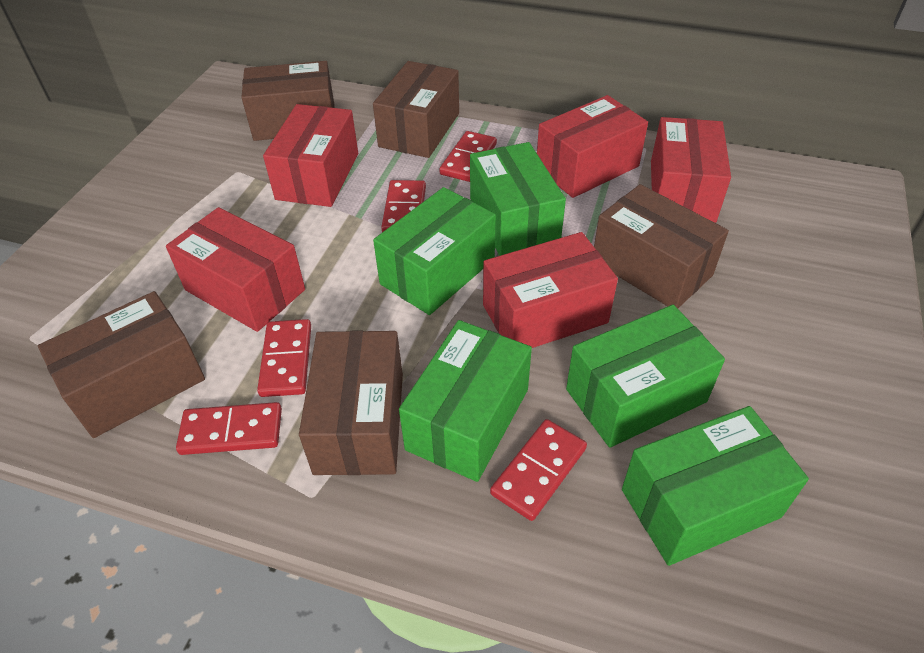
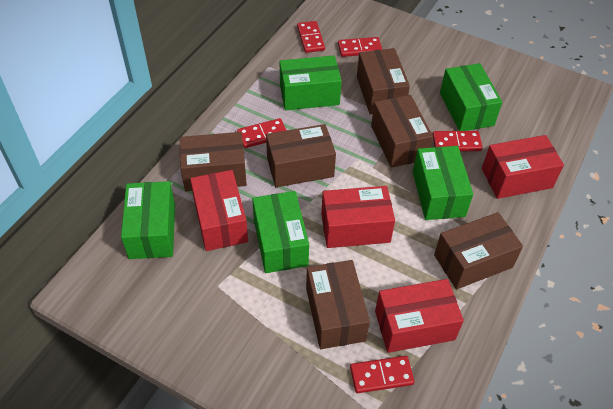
brown box: 5 -> 6
red box: 5 -> 4

